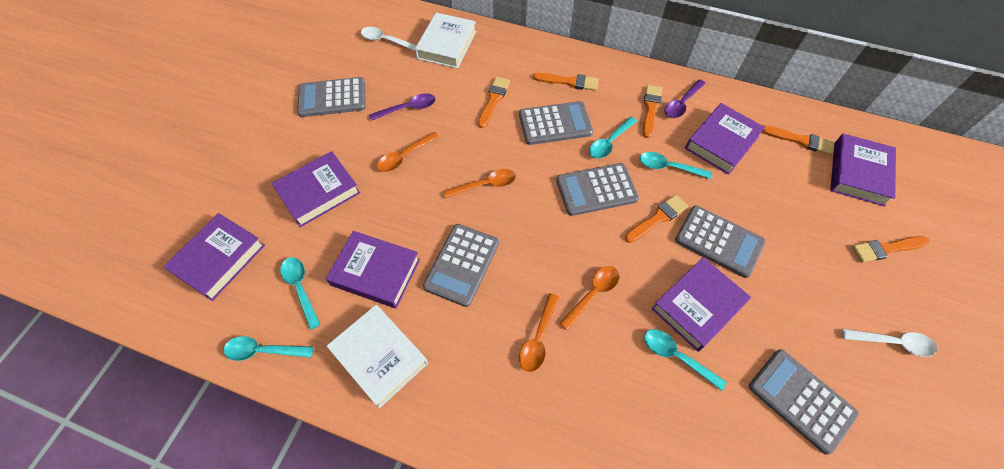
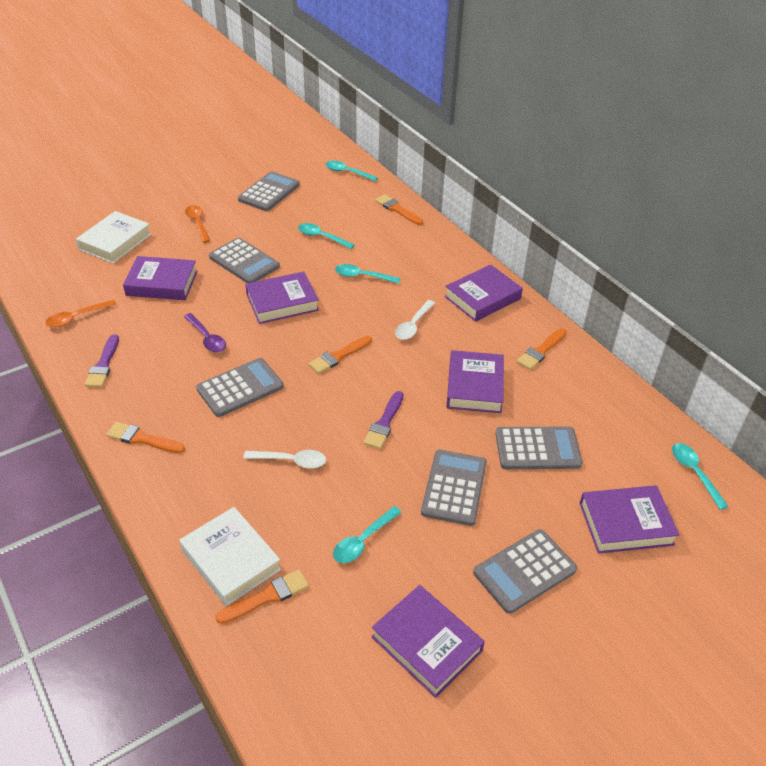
orange brush: 6 -> 5
orange spoon: 4 -> 2
purple brush: 0 -> 2
purple spoon: 2 -> 1

